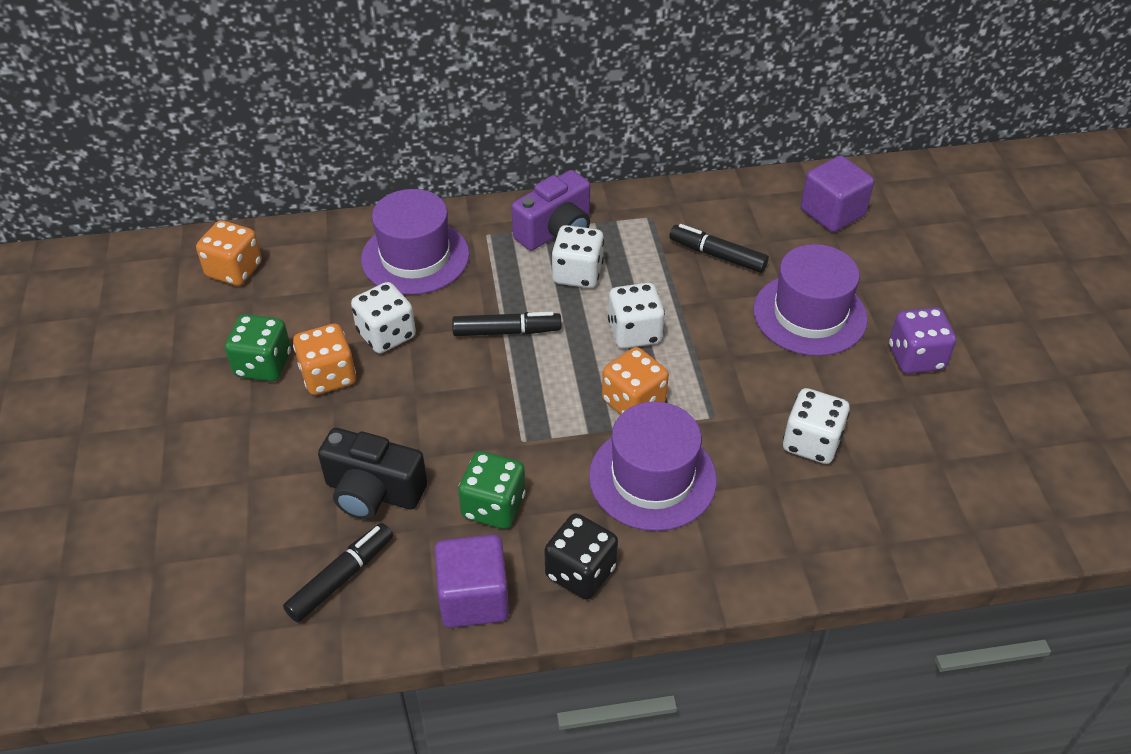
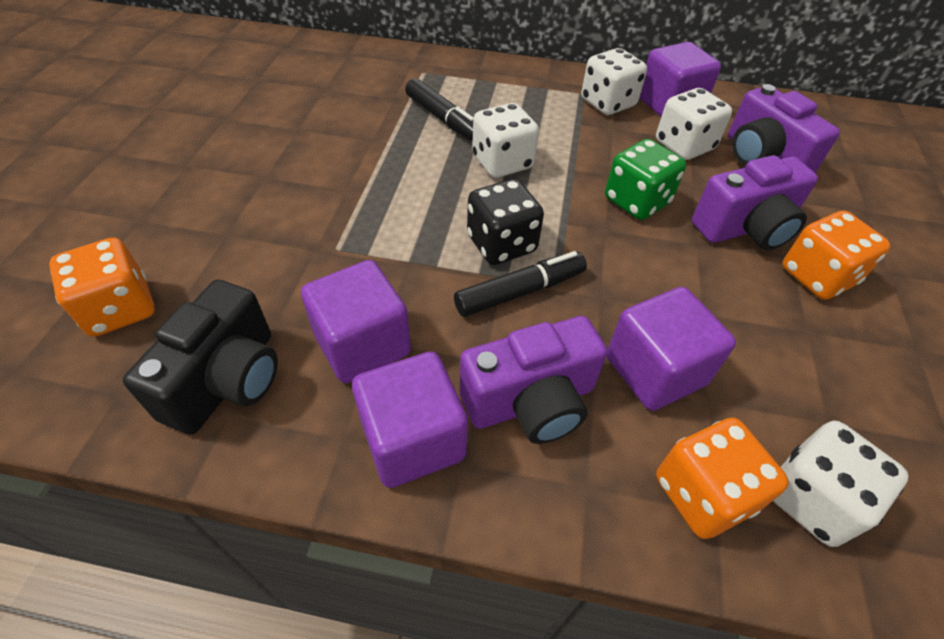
black marker: 3 -> 2
green dice: 2 -> 1
purple camera: 1 -> 3
purple cube: 2 -> 4
purple dice: 1 -> 0
purple hat: 3 -> 0

